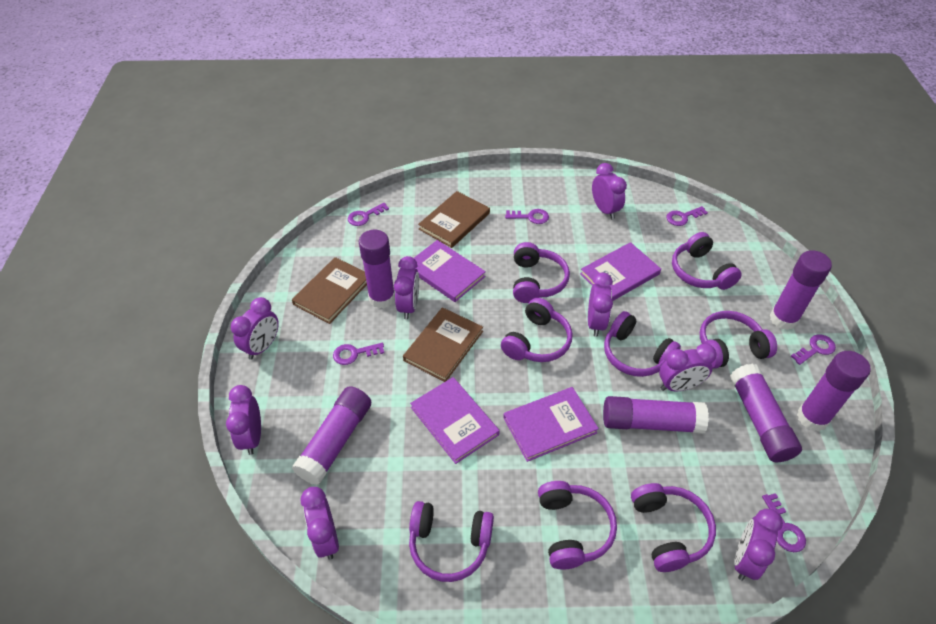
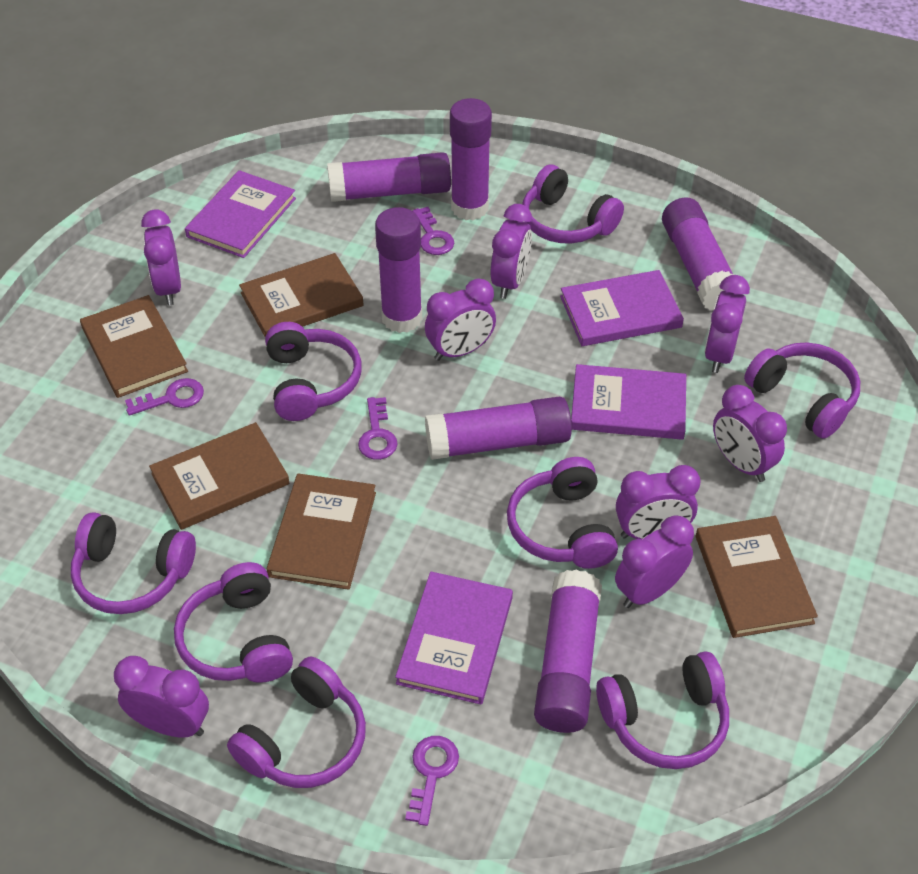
brown book: 3 -> 5
purple key: 6 -> 4

